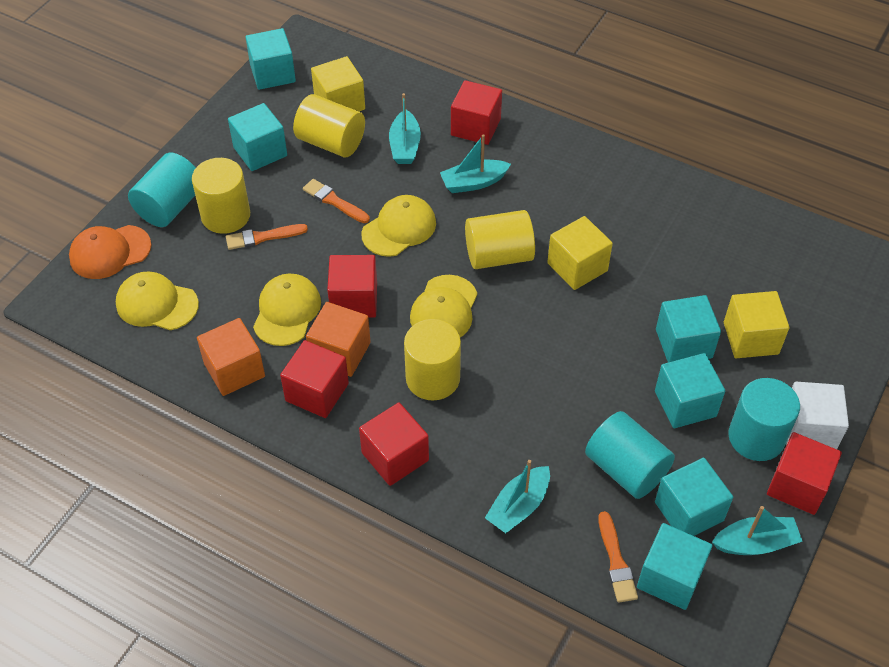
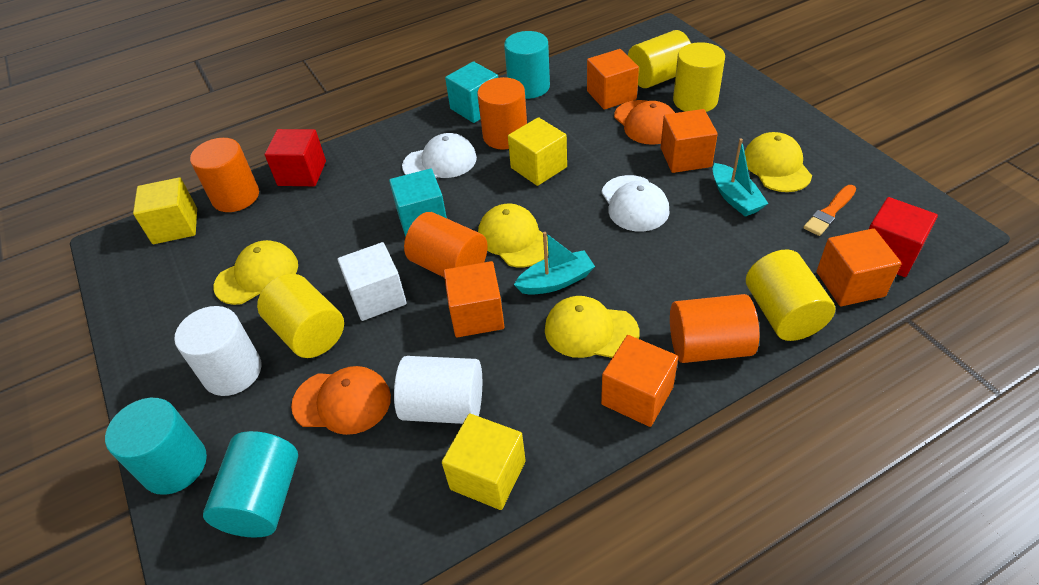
orange brush: 3 -> 1
orange cap: 1 -> 2
orange cube: 2 -> 5
orange cylinder: 0 -> 4
red cube: 5 -> 2
turquoise boat: 4 -> 2
turquoise cube: 6 -> 2
white cap: 0 -> 2
white cylinder: 0 -> 2

